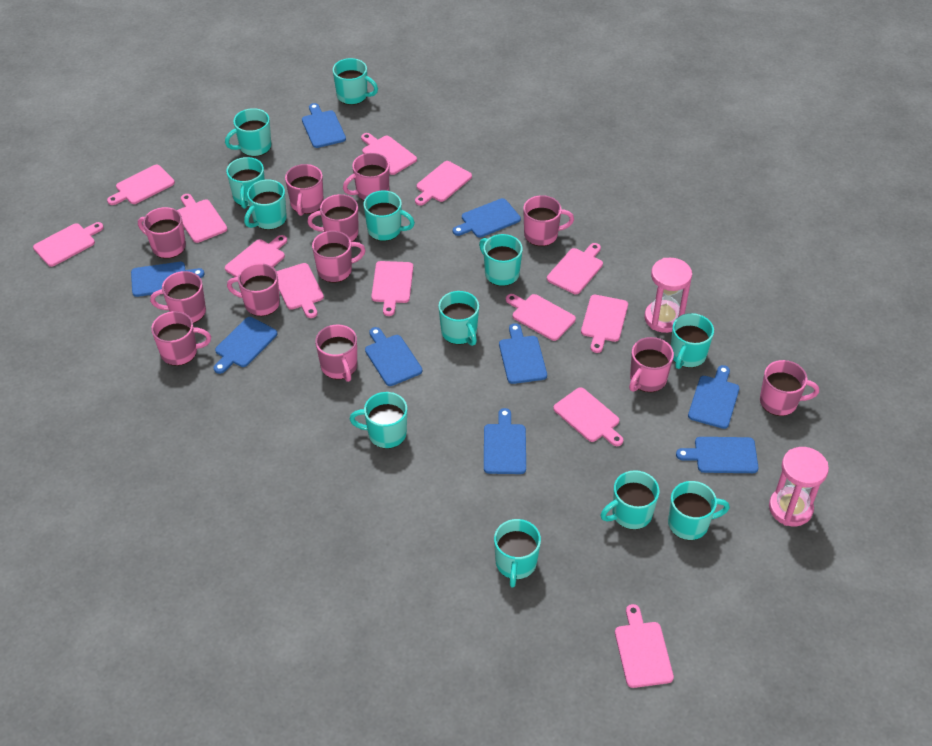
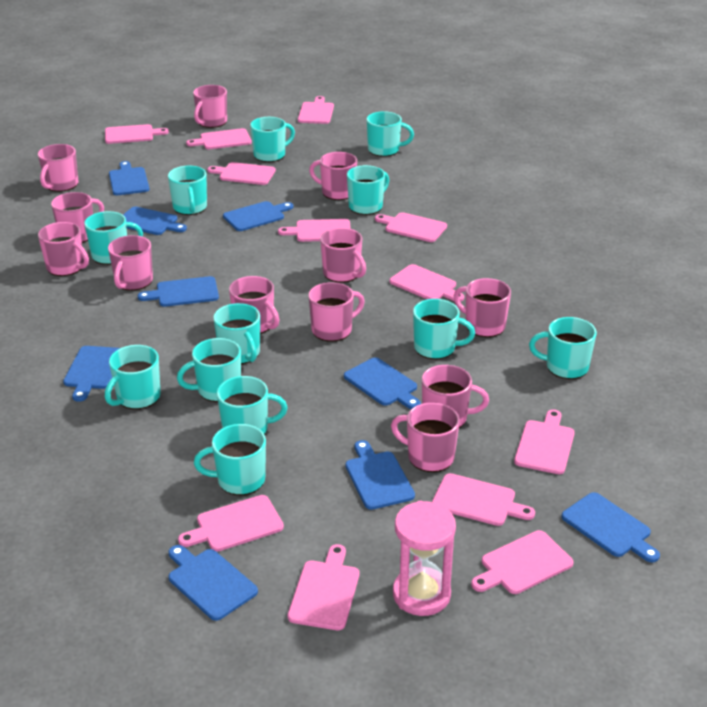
pink cutting board: 13 -> 12
pink hourglass: 2 -> 1

